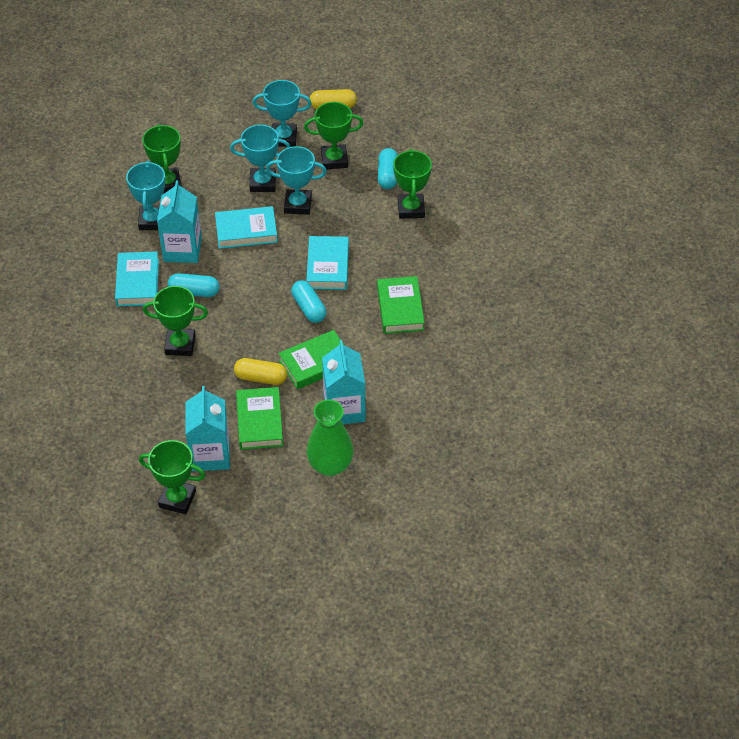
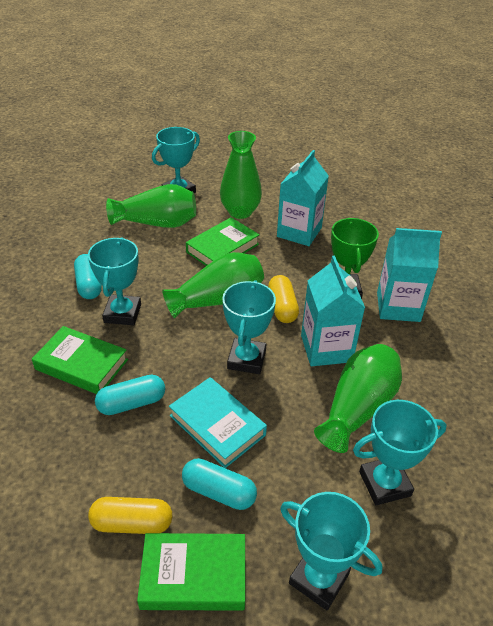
green trophy: 5 -> 1
green vase: 1 -> 4
turquoise book: 3 -> 1
turquoise trophy: 4 -> 5

